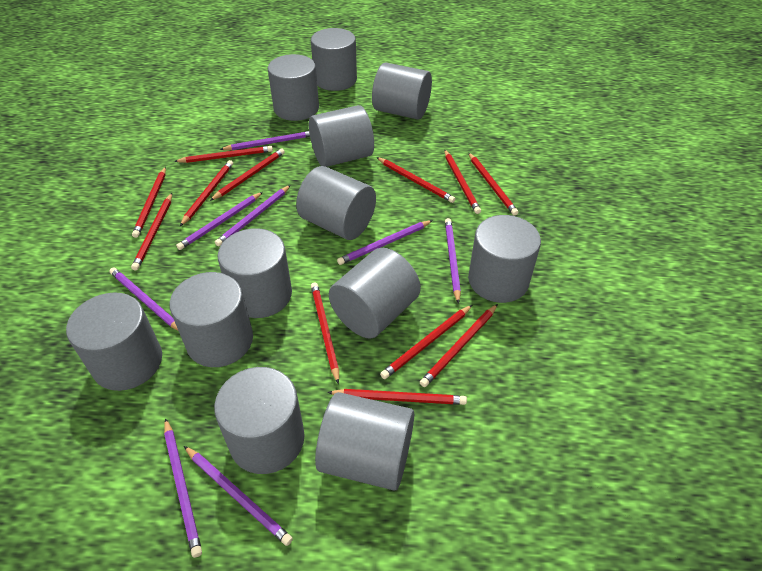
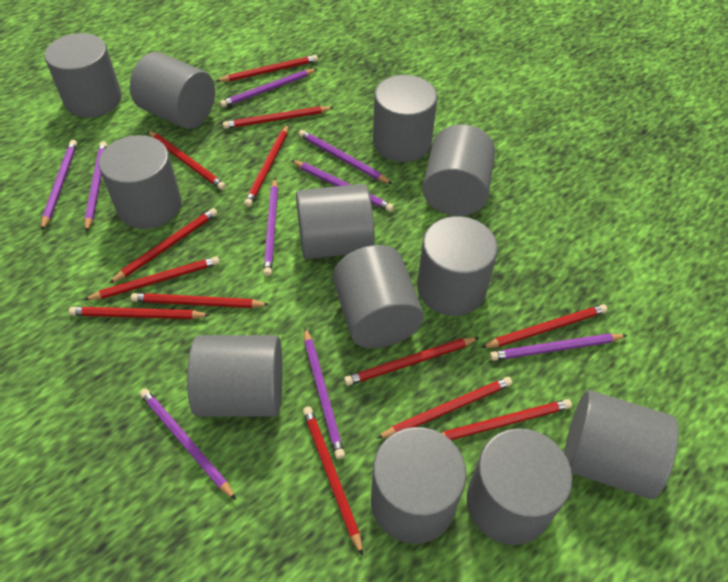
purple pencil: 8 -> 9
red pencil: 12 -> 13

